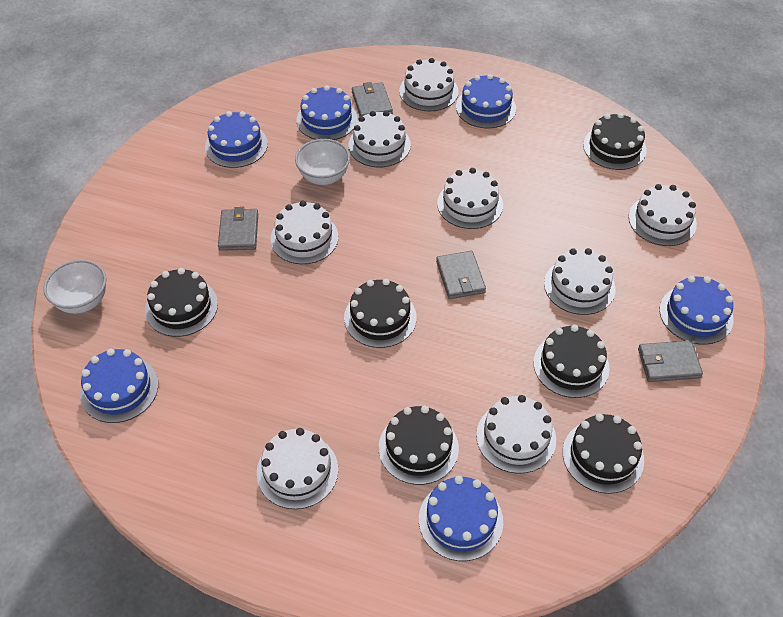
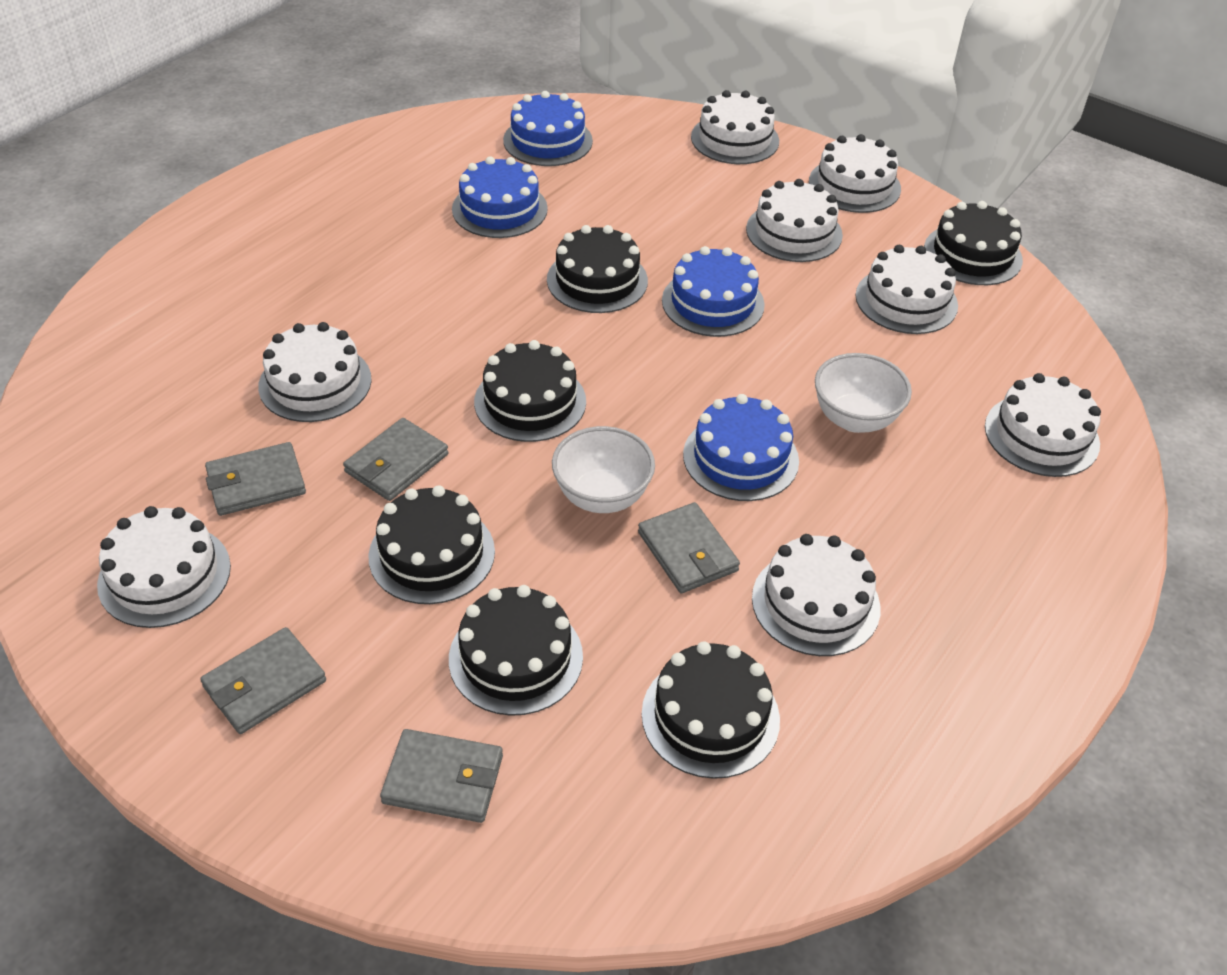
blue cake: 6 -> 4
grey wallet: 4 -> 5

